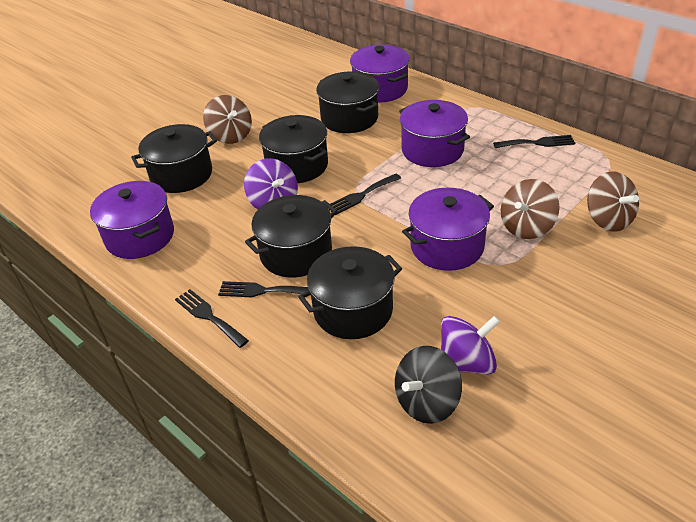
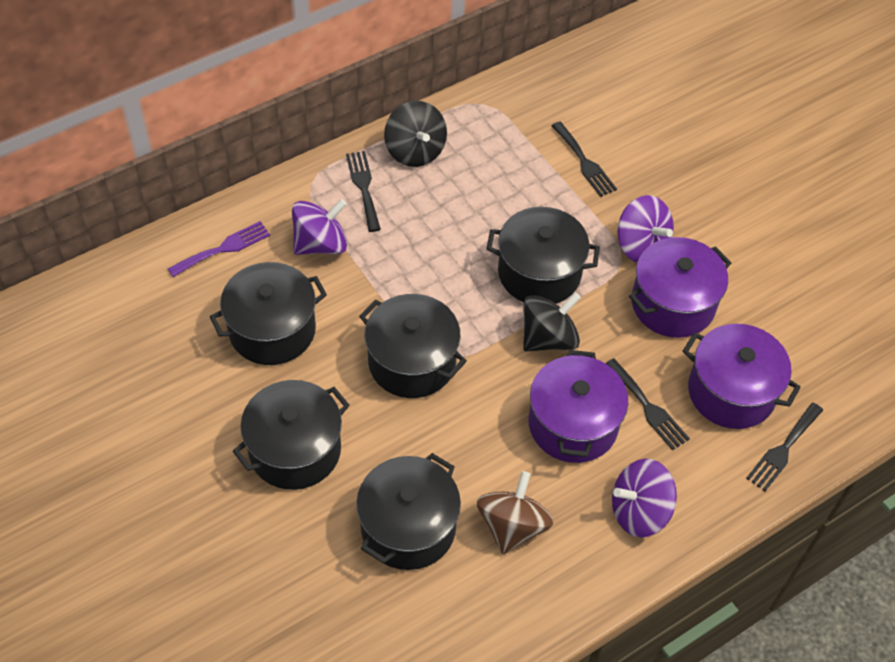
black spinning top: 1 -> 2
brown spinning top: 3 -> 1
purple fork: 0 -> 1
purple pot: 4 -> 3
purple spinning top: 2 -> 3

